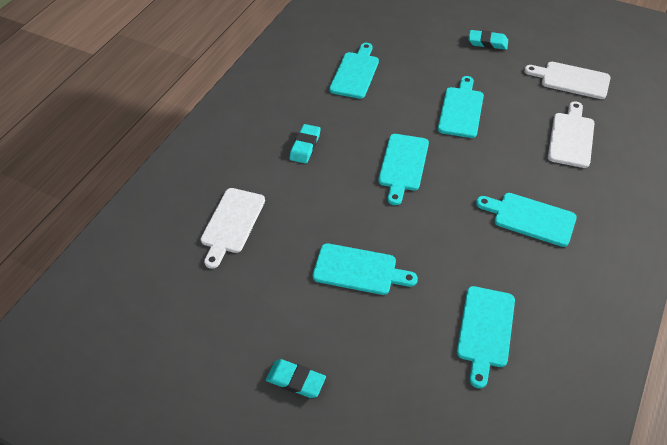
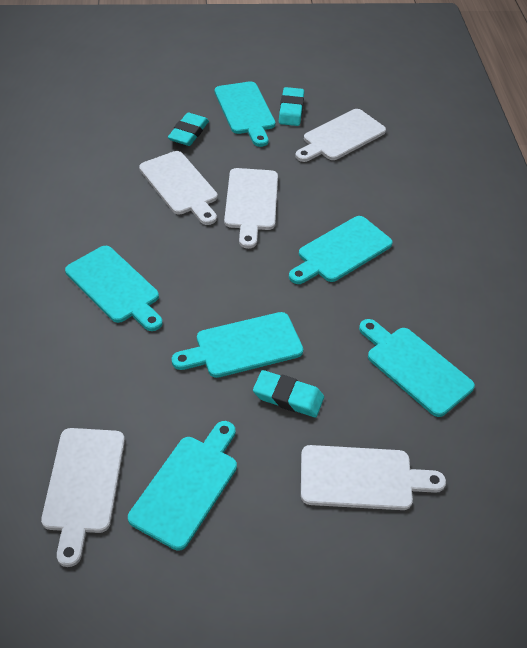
white cutting board: 3 -> 5

